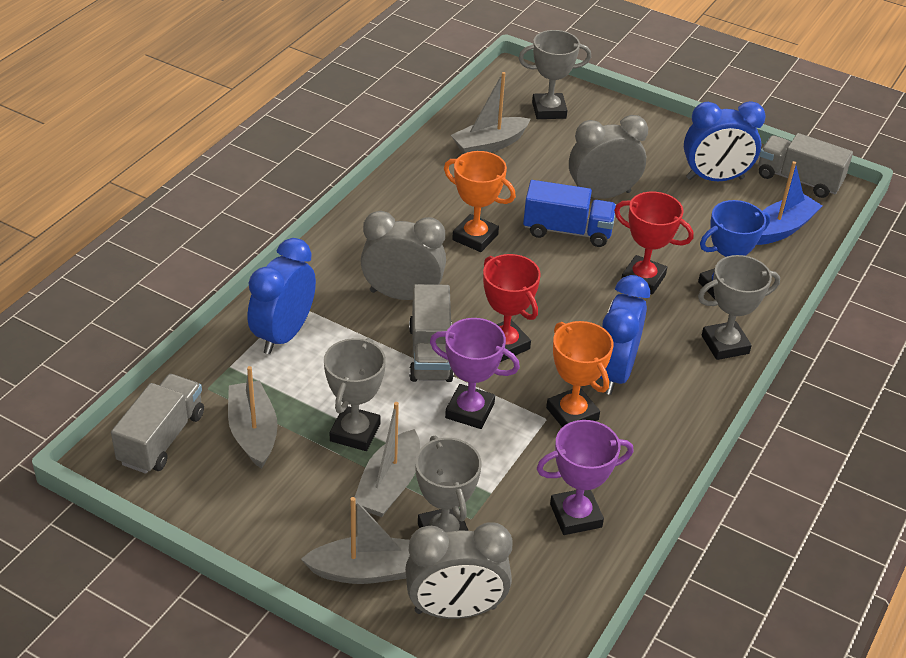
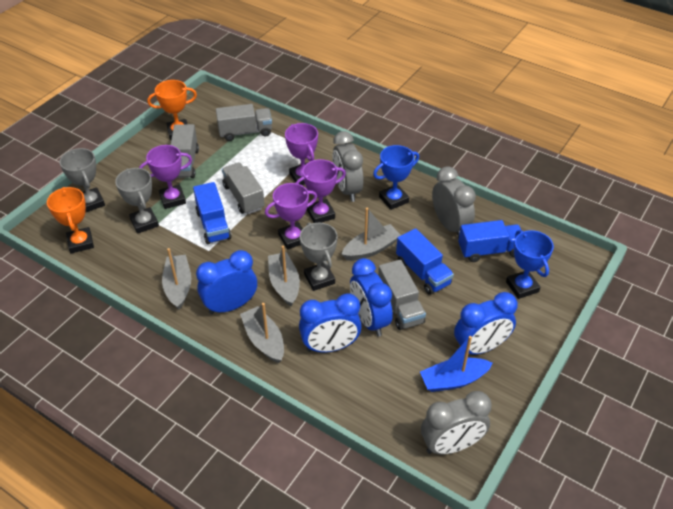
blue clock: 3 -> 4
blue trophy: 1 -> 2
blue truck: 1 -> 3
grey trophy: 4 -> 3
grey truck: 3 -> 4
purple trophy: 2 -> 4
red trophy: 2 -> 0

